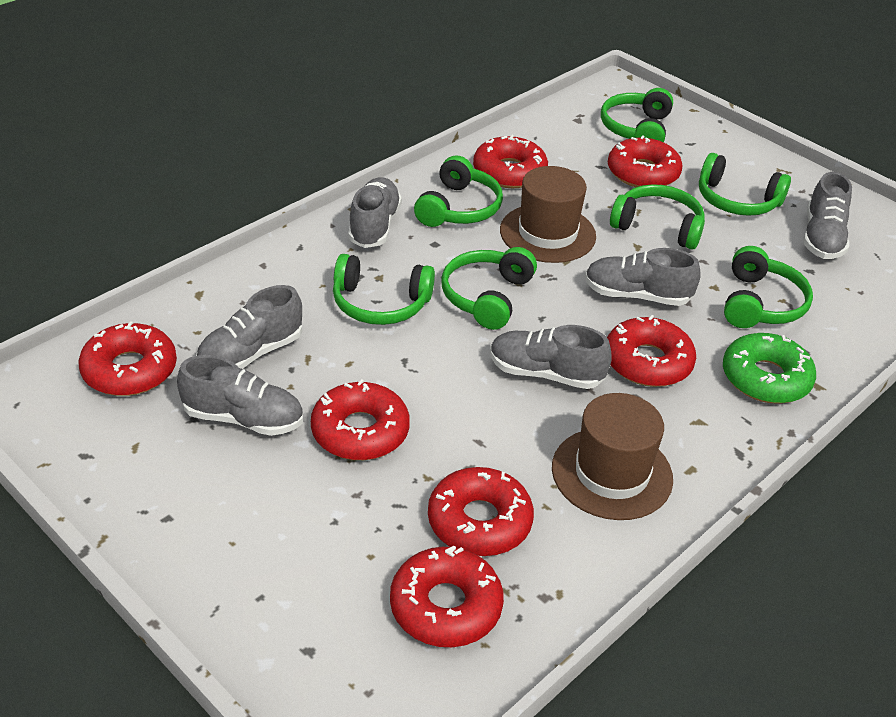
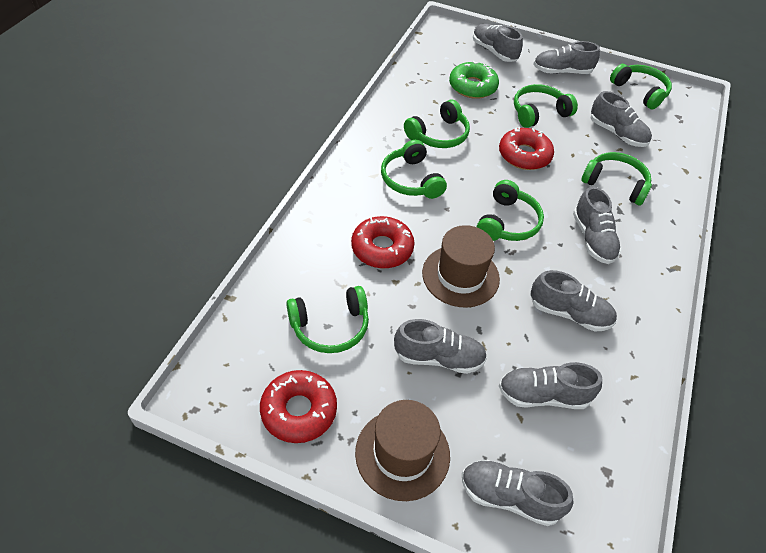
grey shoe: 6 -> 8
red donut: 7 -> 3

